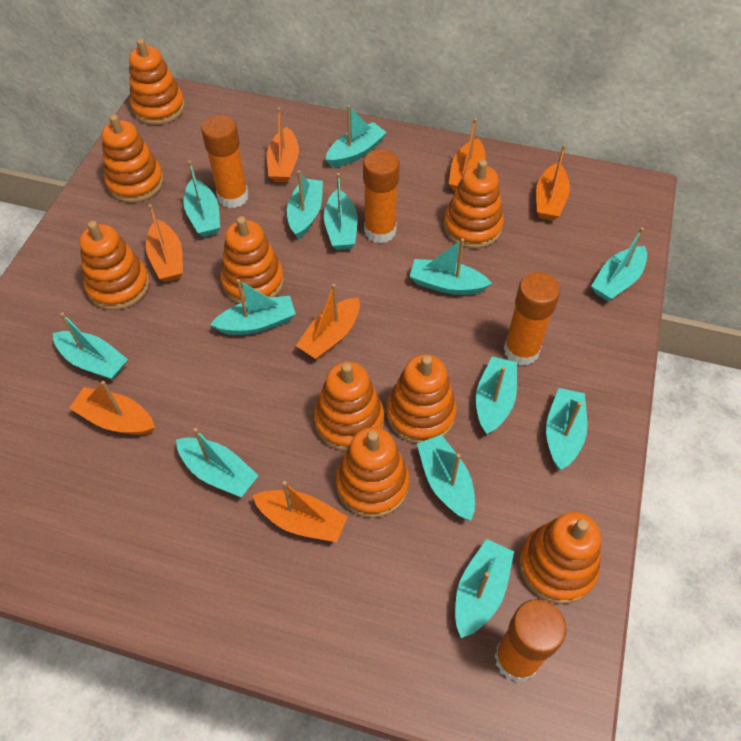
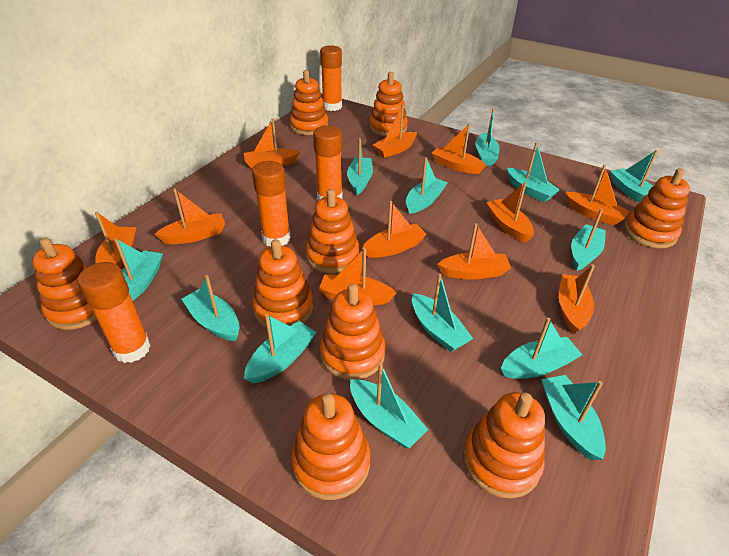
orange boat: 7 -> 11

